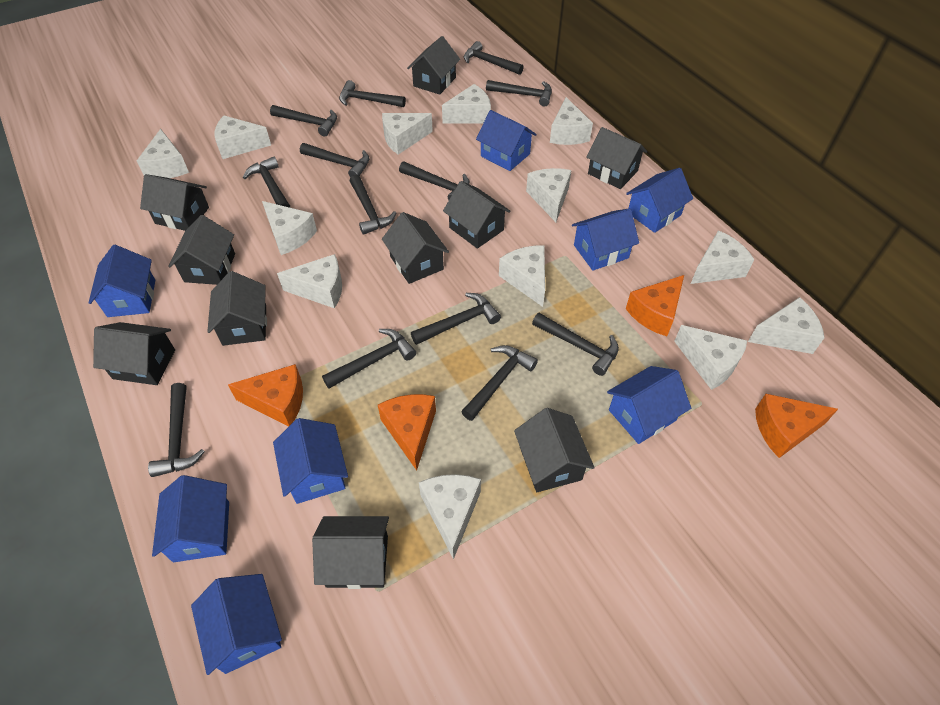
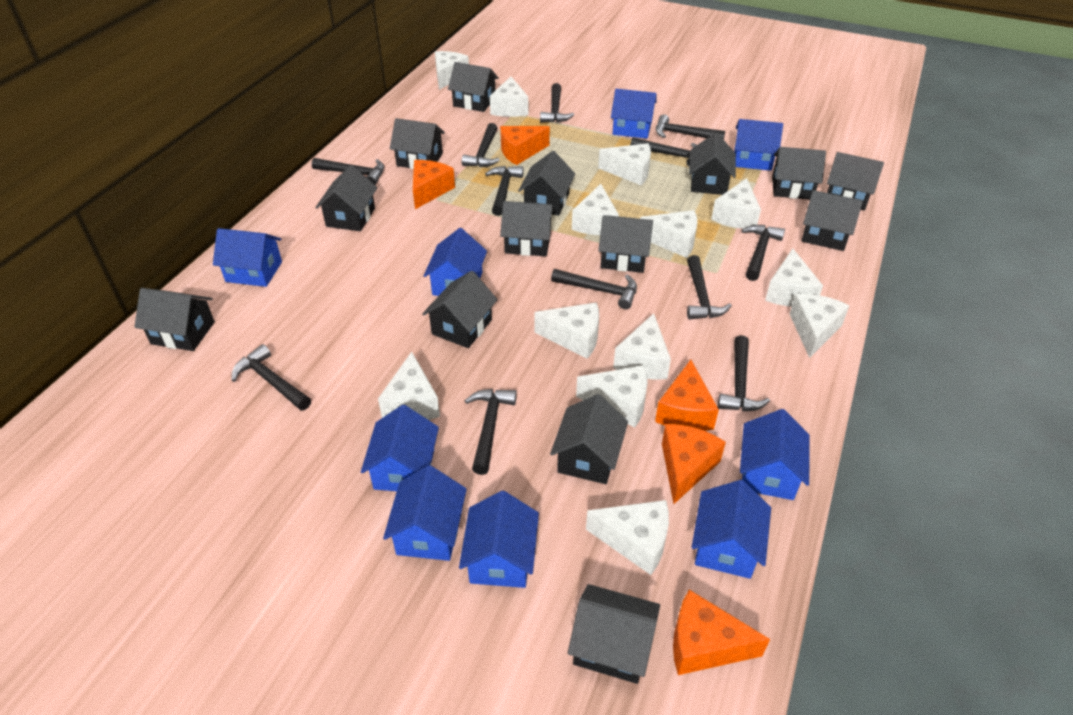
black hammer: 13 -> 12
black house: 10 -> 14
blue house: 8 -> 9
orange cheese: 4 -> 5

